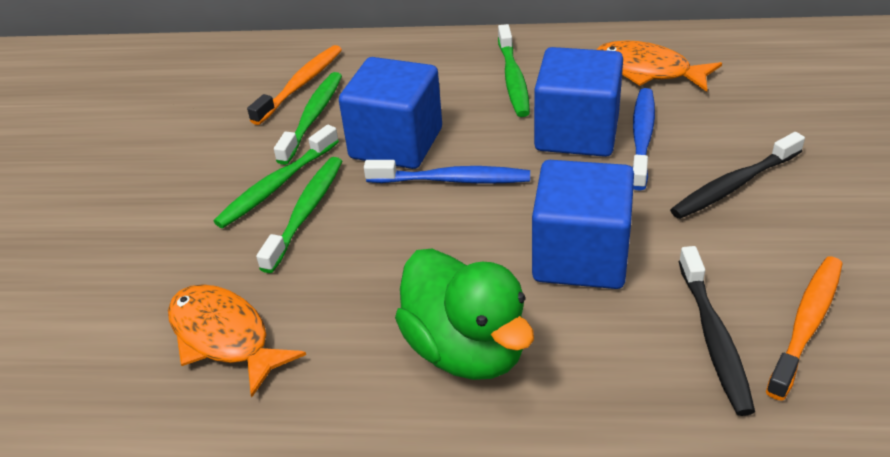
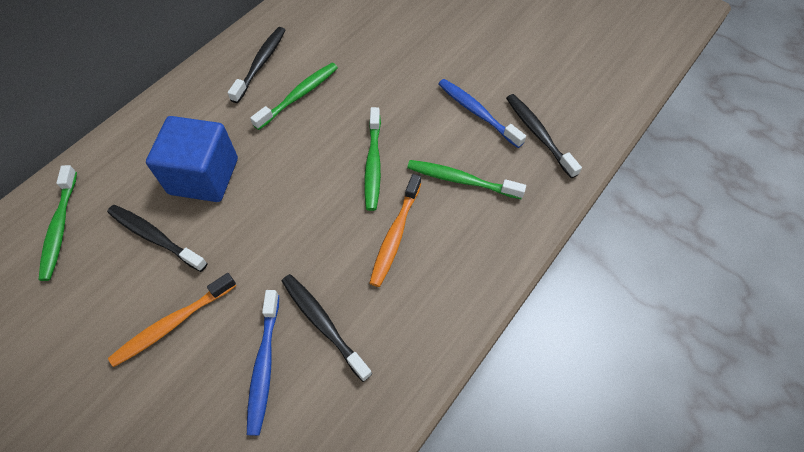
black toothbrush: 2 -> 4
blue cube: 3 -> 1
green duck: 1 -> 0
orange fish: 2 -> 0

